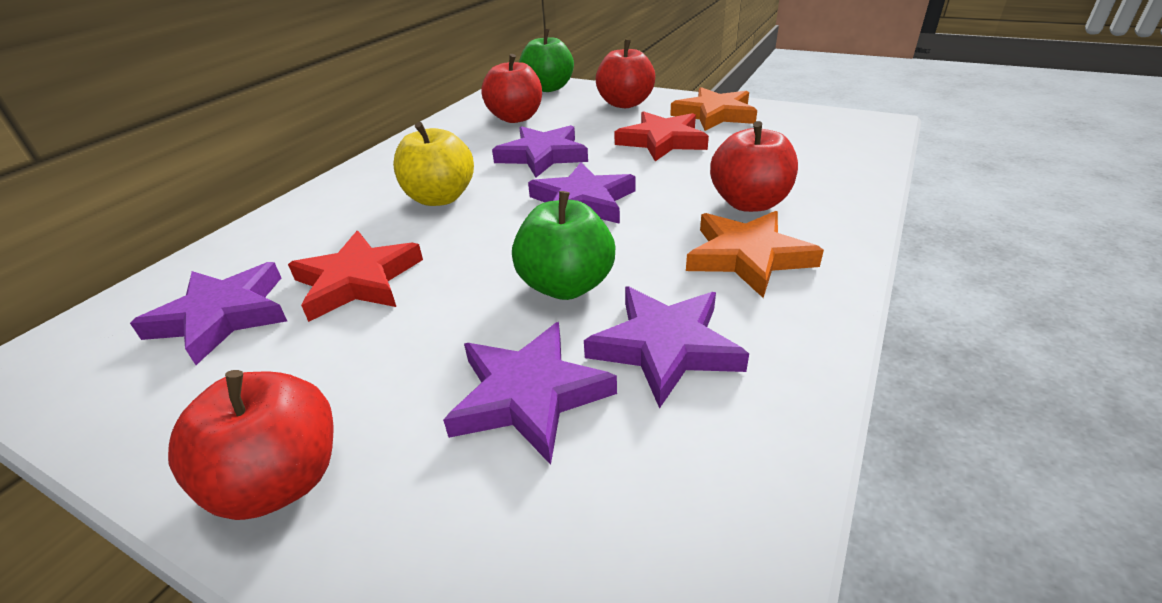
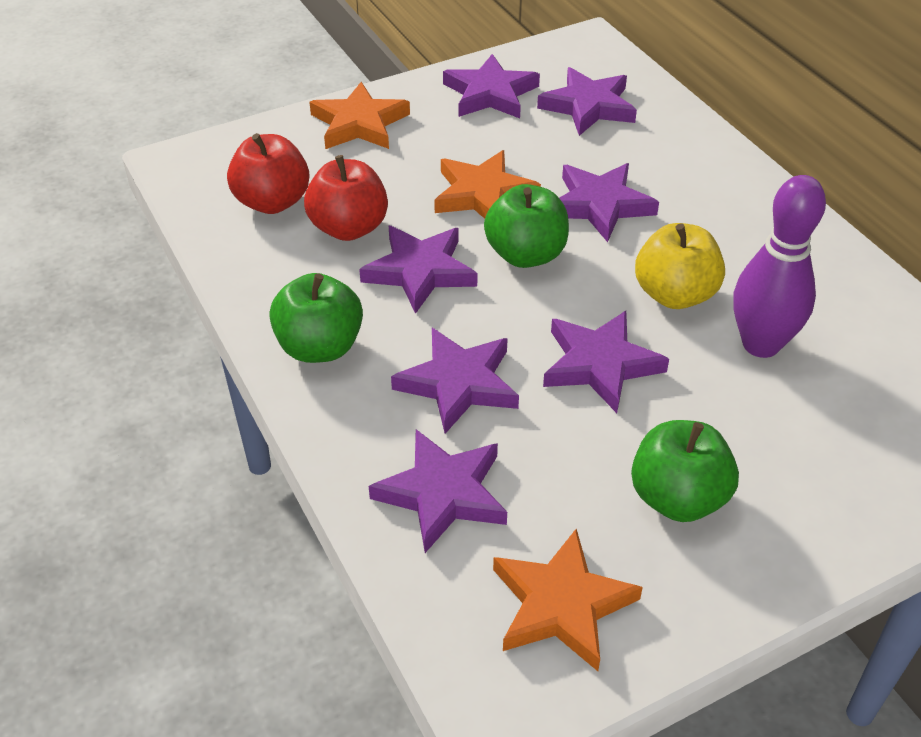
green apple: 2 -> 3
orange star: 2 -> 3
purple bowling pin: 0 -> 1
purple star: 5 -> 7
red apple: 4 -> 2
red star: 2 -> 0

